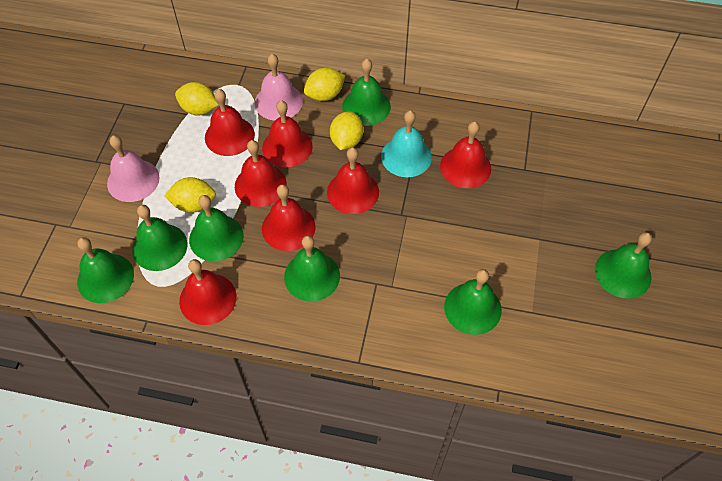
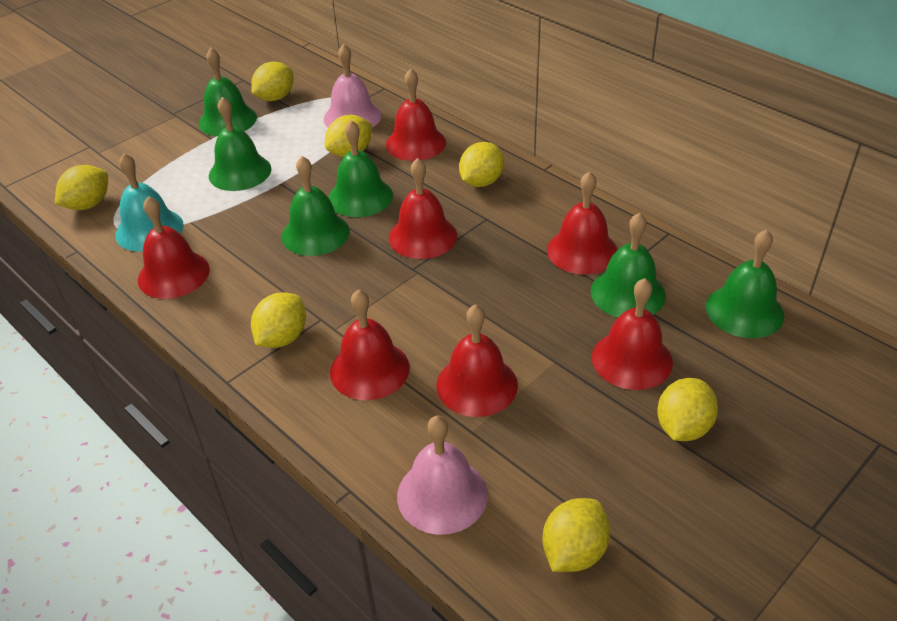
green bell: 7 -> 6
yellow lemon: 4 -> 7

